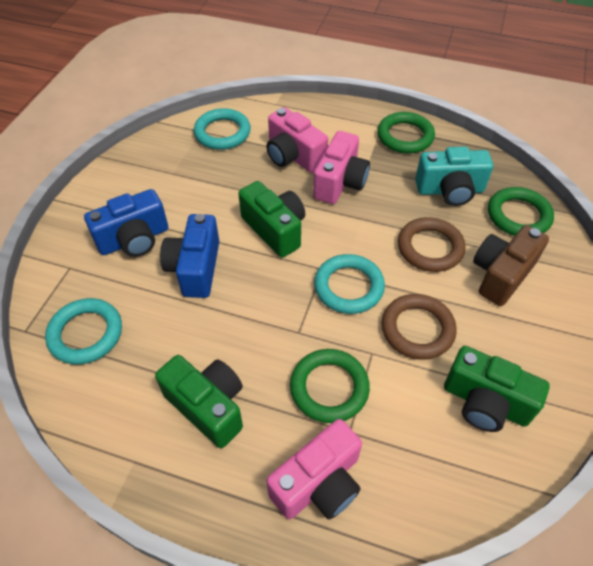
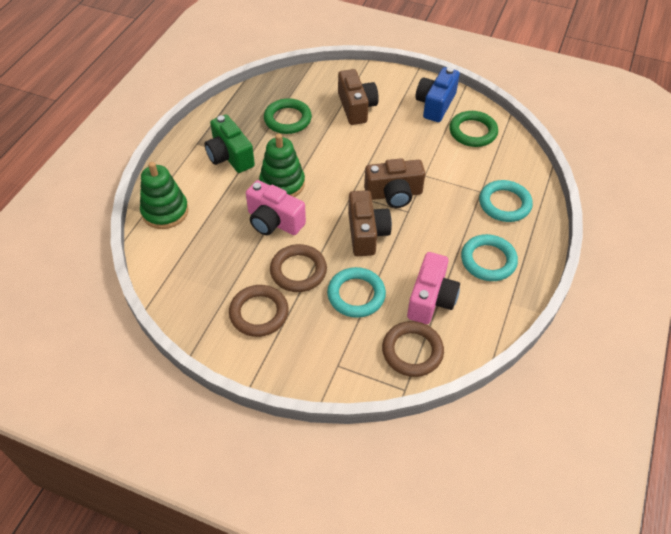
blue camera: 2 -> 1
brown camera: 1 -> 3
brown ring: 2 -> 3
green camera: 3 -> 1
green ring: 3 -> 2
green stacking toy: 0 -> 2
pink camera: 3 -> 2
turquoise camera: 1 -> 0

